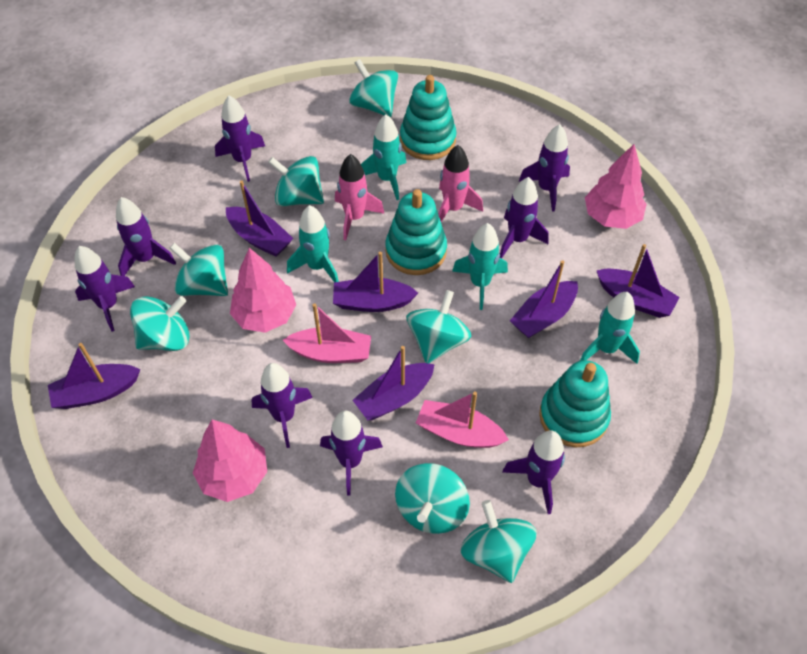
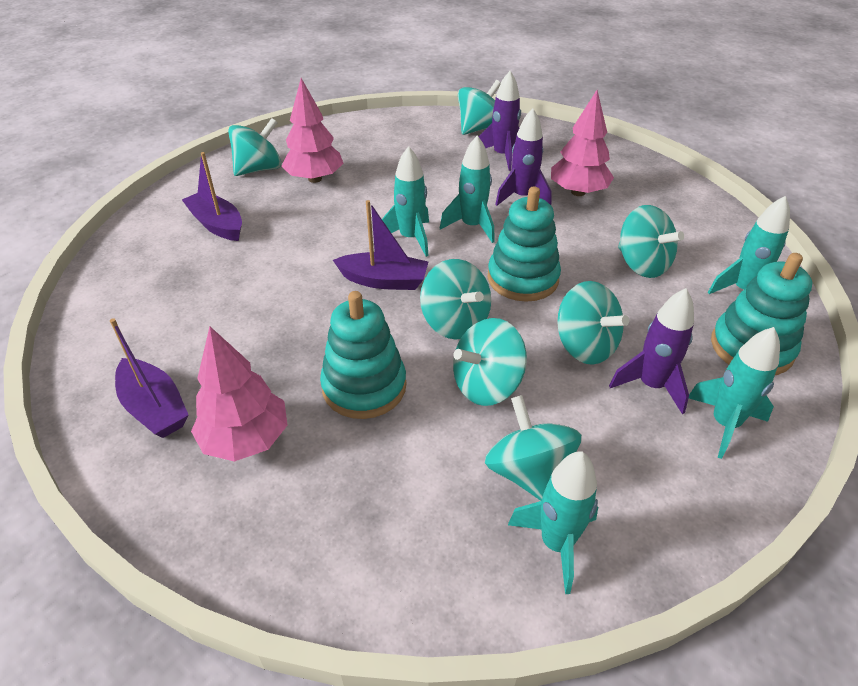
pink boat: 2 -> 0
pink rocket: 2 -> 0
purple boat: 6 -> 3
purple rocket: 8 -> 3
turquoise rocket: 4 -> 5

